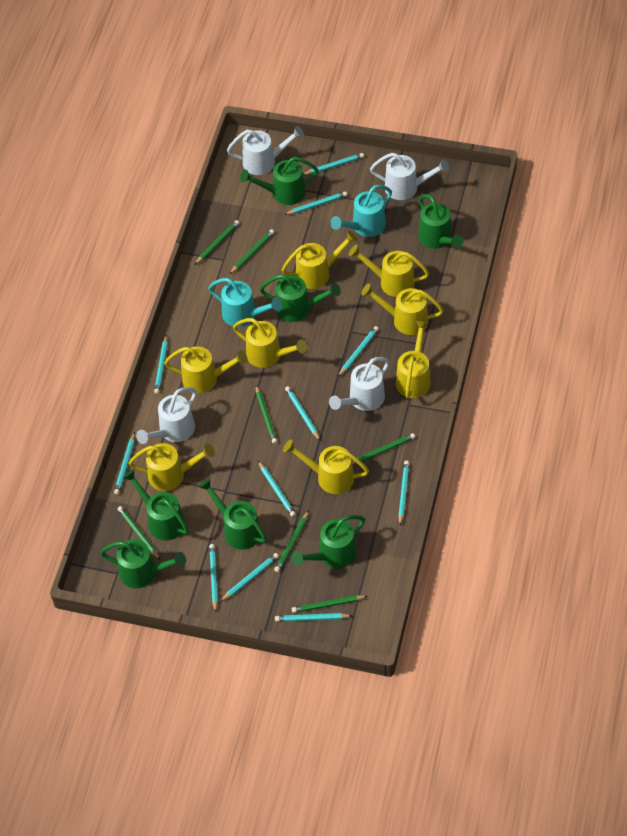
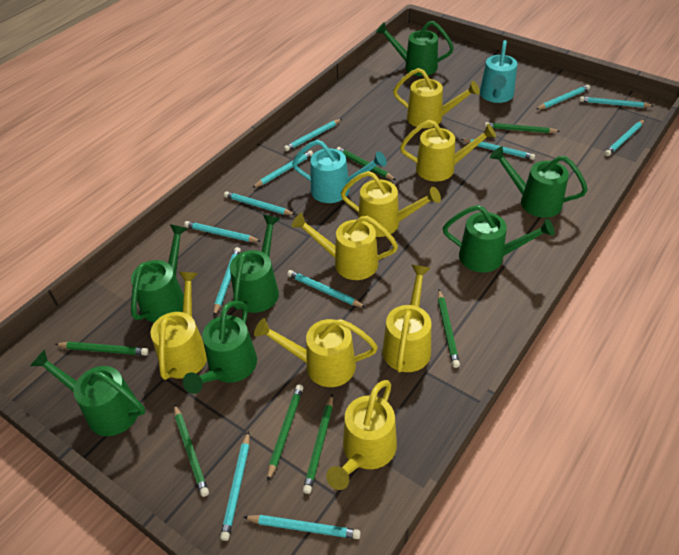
turquoise pencil: 11 -> 12
white watering can: 4 -> 0

